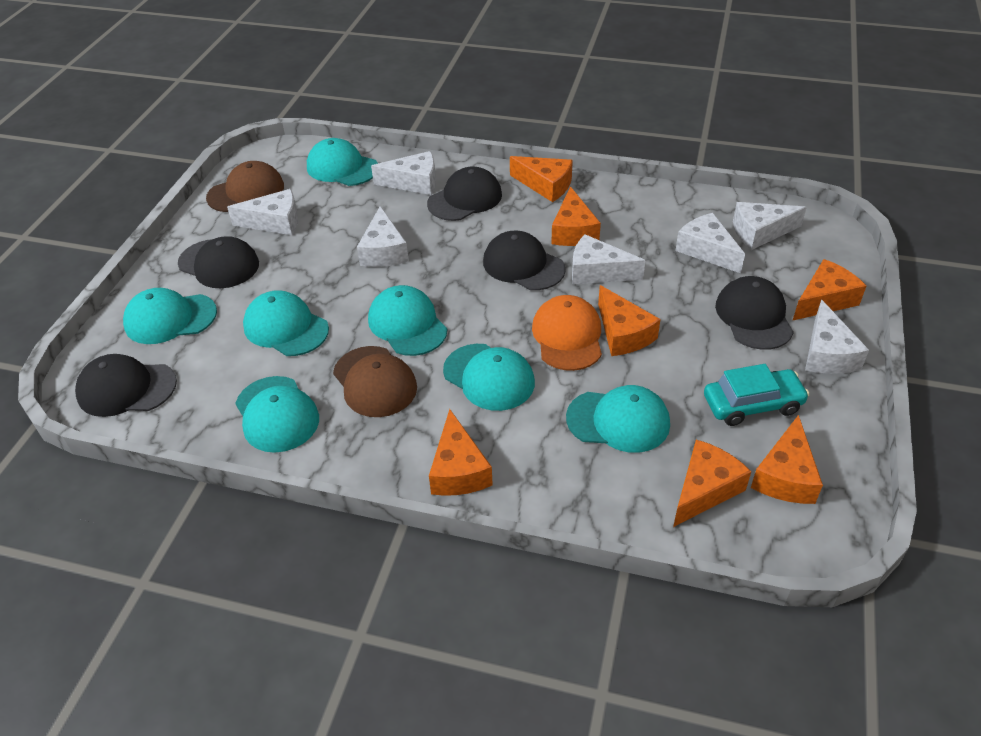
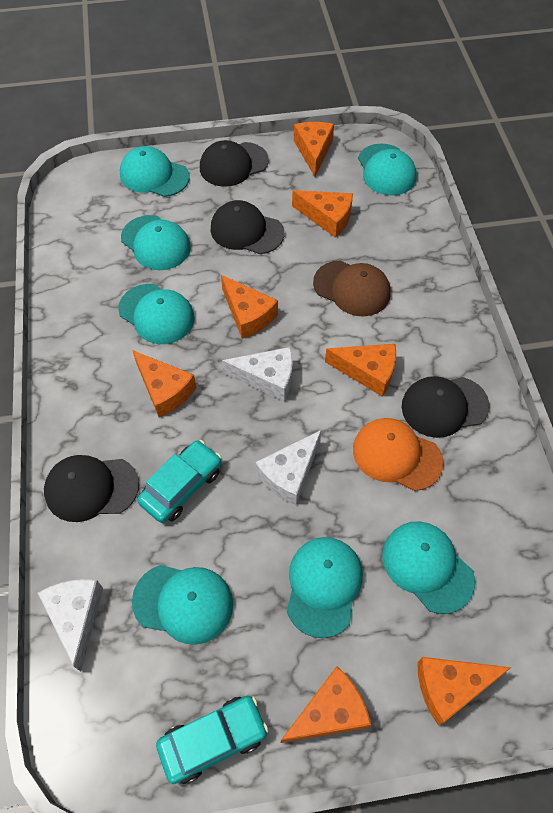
black cap: 5 -> 4
brown cap: 2 -> 1
turquoise car: 1 -> 2
white cheese: 7 -> 3

